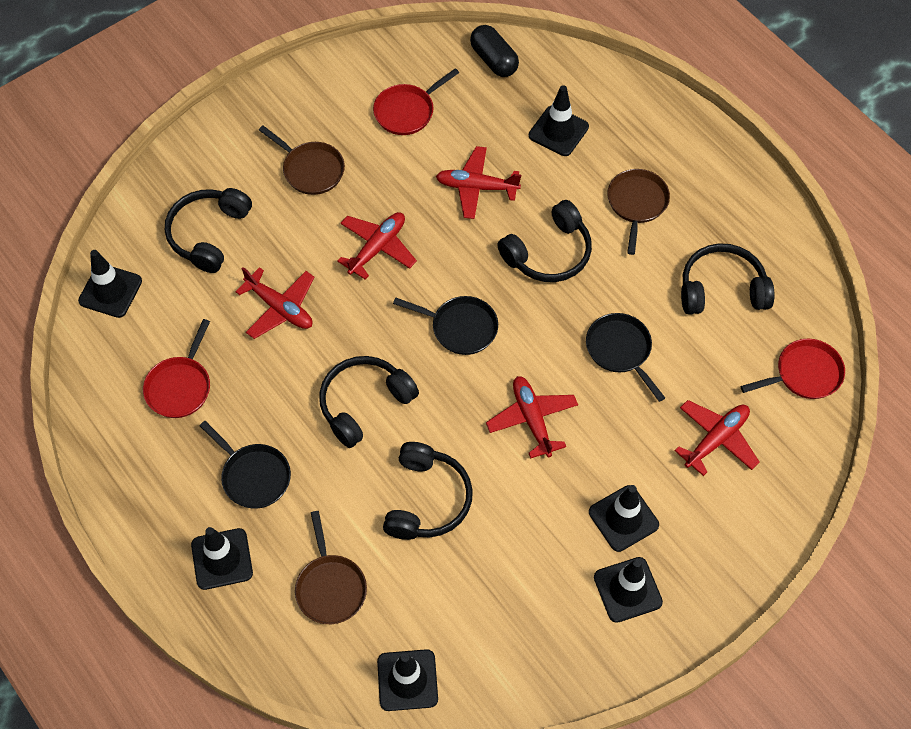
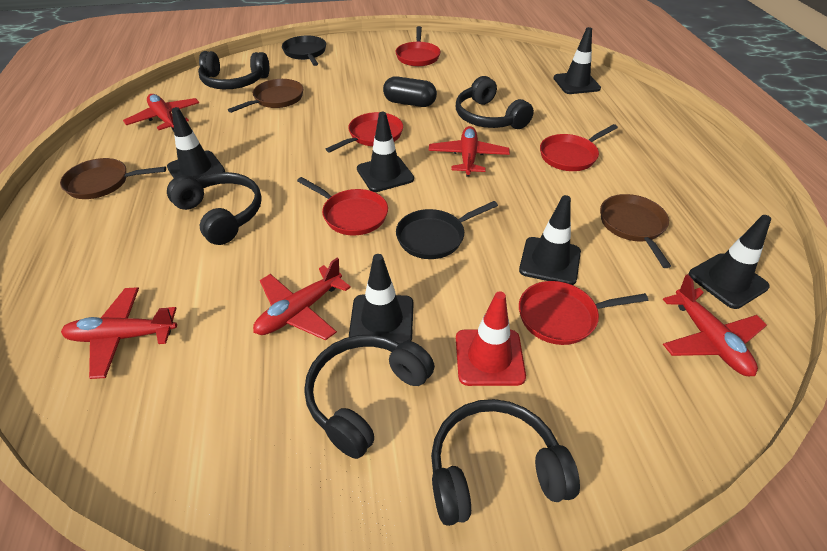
black pan: 3 -> 2
red pan: 3 -> 5
red traffic cone: 0 -> 1

